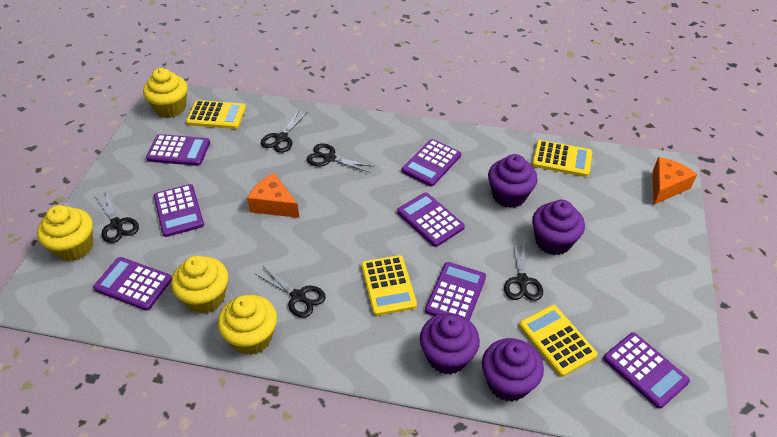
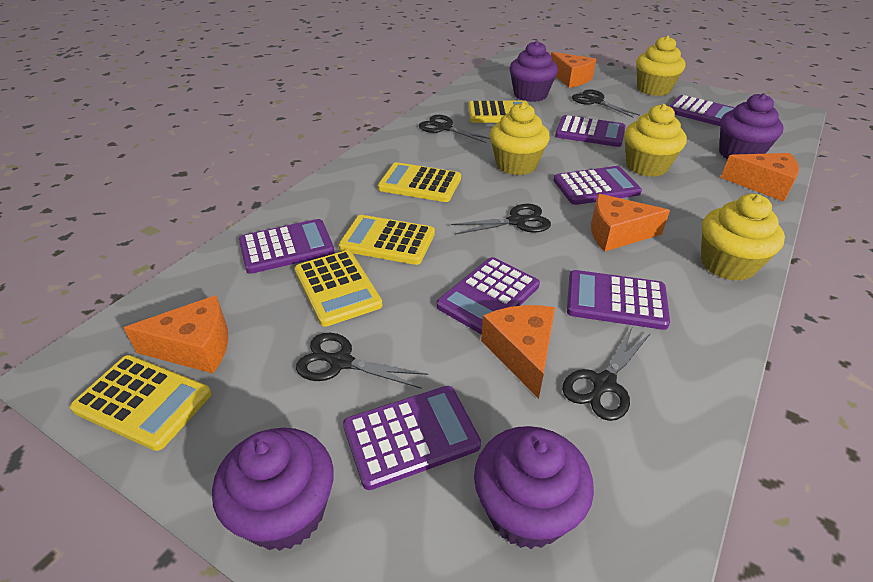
orange cheese: 2 -> 5
yellow calculator: 4 -> 5

